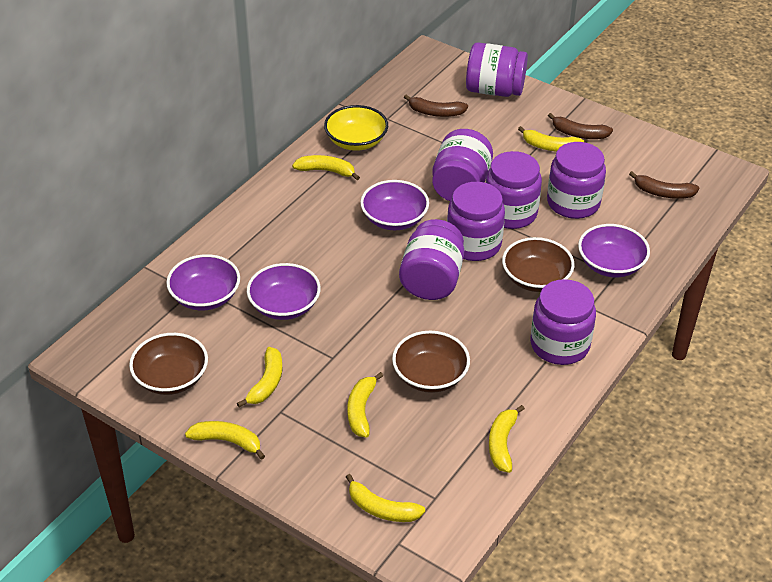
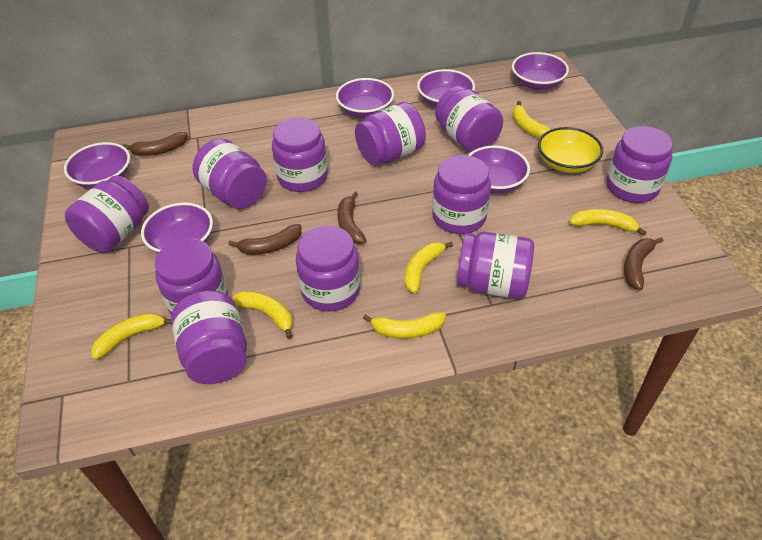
brown banana: 3 -> 4
brown bowl: 3 -> 0
purple bowl: 4 -> 6
purple jar: 7 -> 11
yellow banana: 7 -> 6

